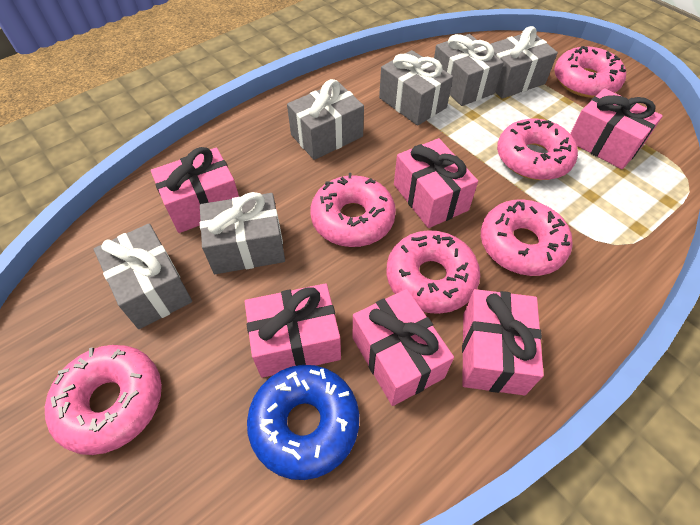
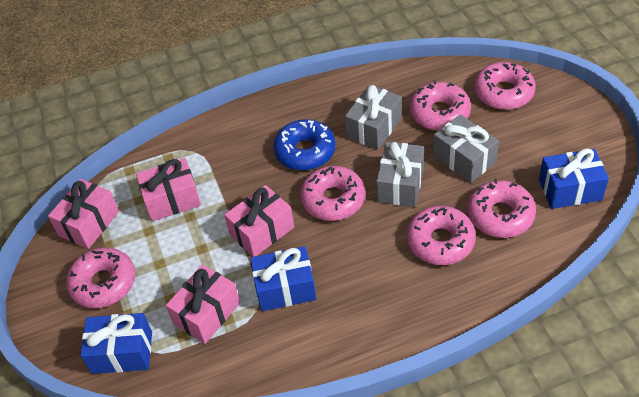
blue gift: 0 -> 3
grey gift: 6 -> 3
pink gift: 6 -> 4

